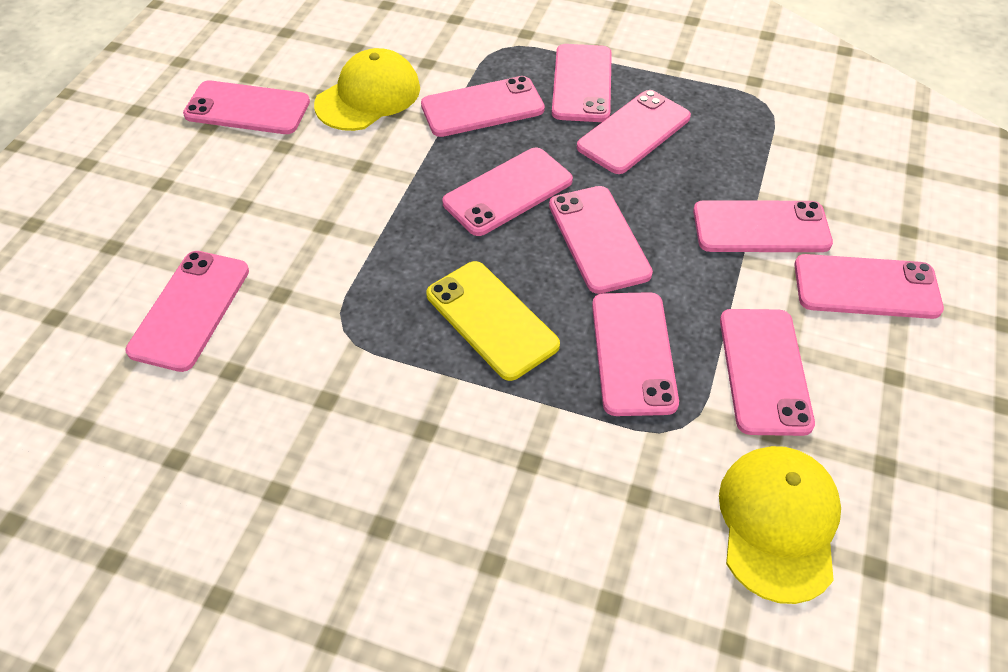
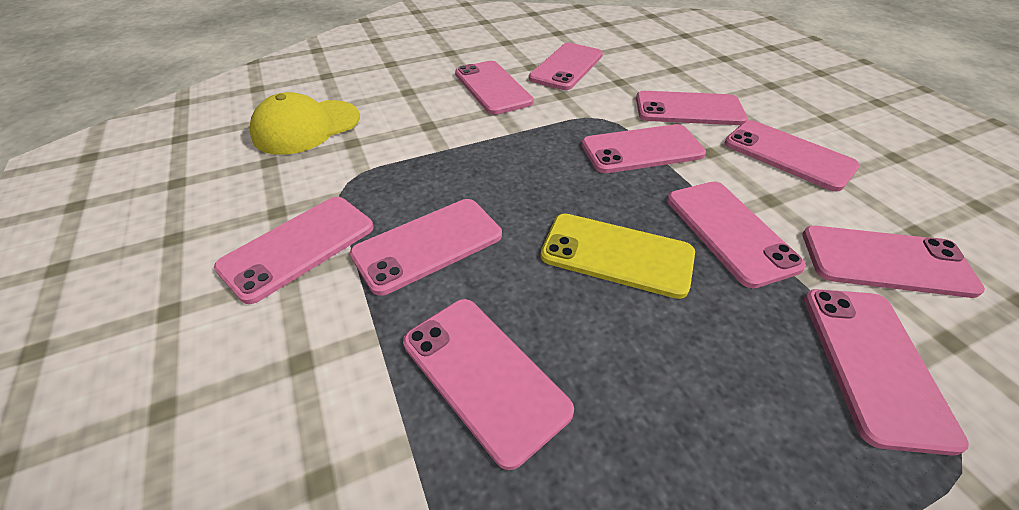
yellow cap: 2 -> 1

